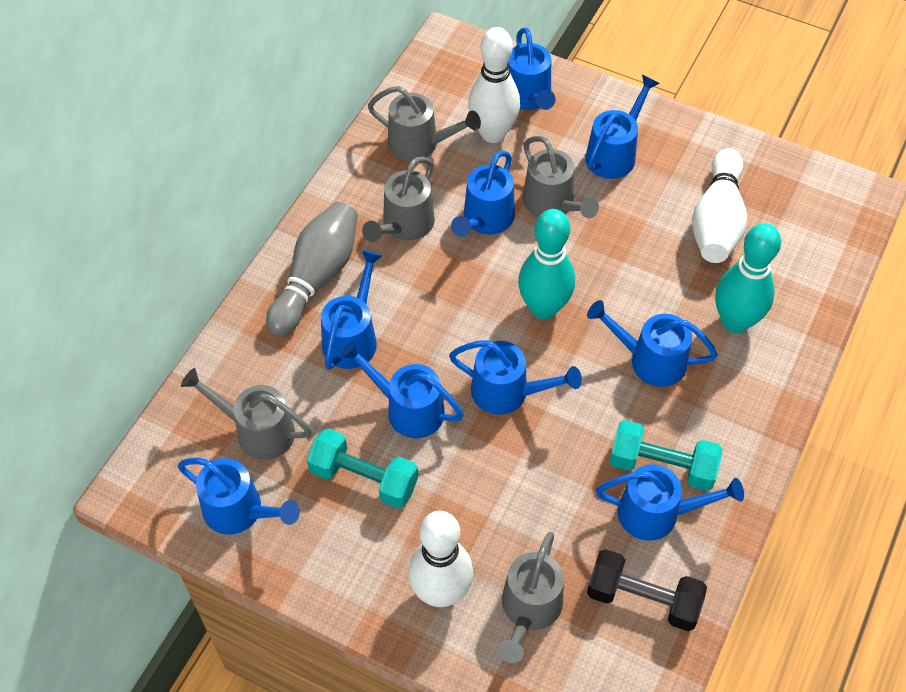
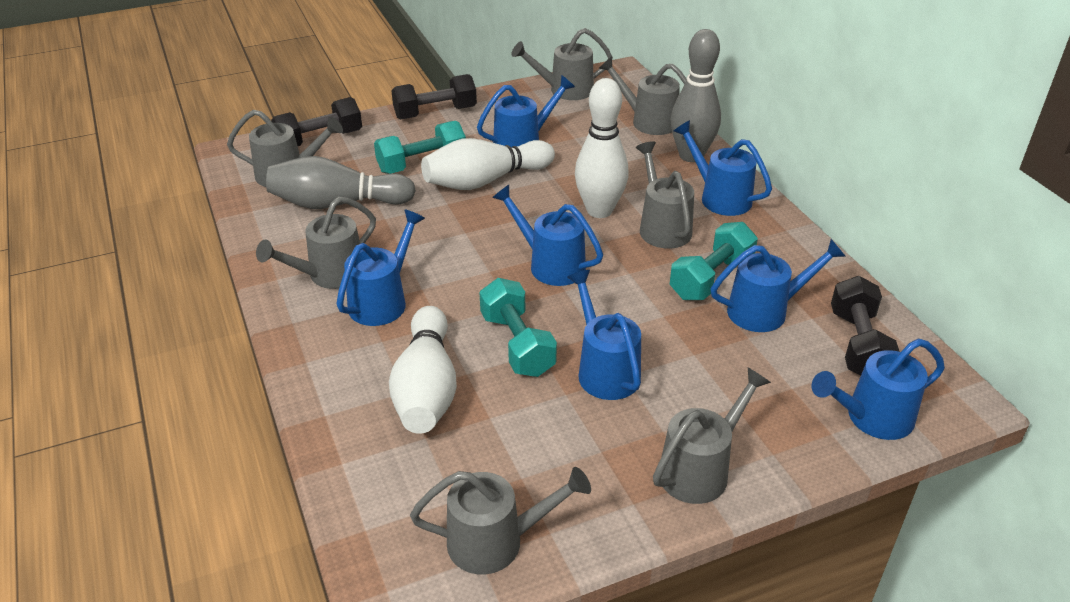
black dumbbell: 1 -> 3
blue watering can: 9 -> 7
grey bowling pin: 1 -> 2
grey watering can: 5 -> 7
turquoise bowling pin: 2 -> 0
turquoise dumbbell: 2 -> 3

